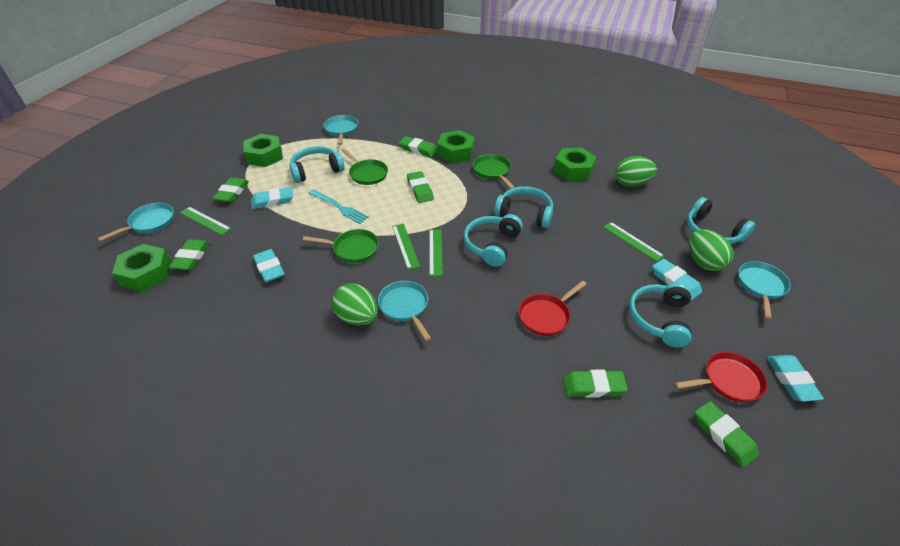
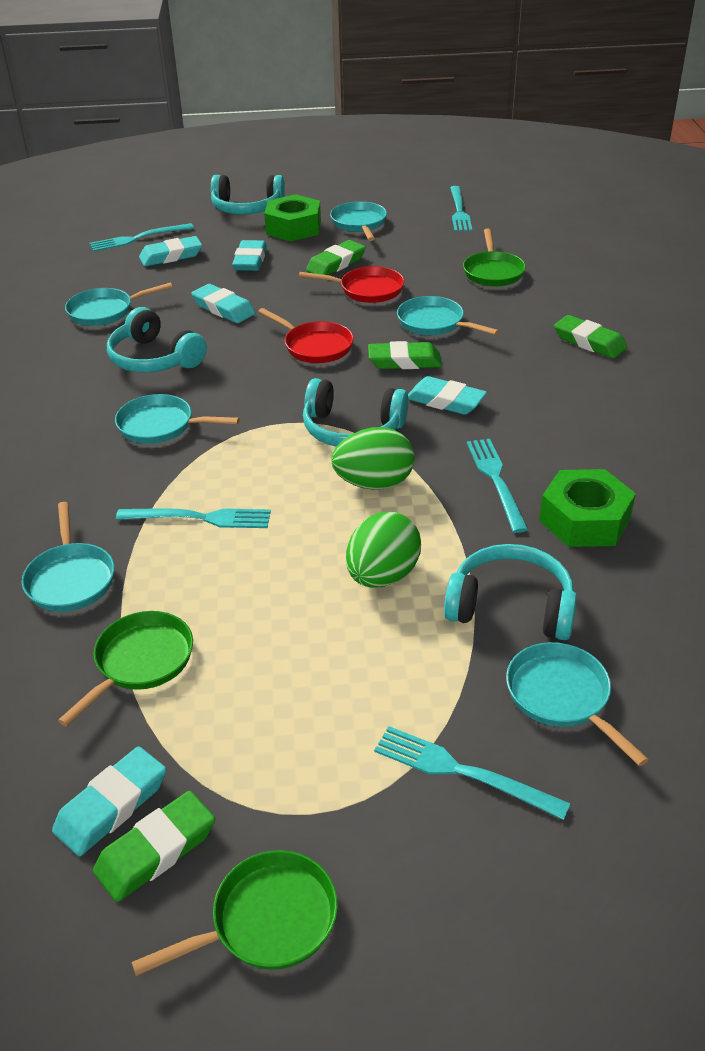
green egg: 3 -> 2
green eraser: 6 -> 4
green nut: 4 -> 2
green ruler: 4 -> 0
turquoise eraser: 4 -> 5
turquoise fork: 1 -> 5
turquoise headphones: 5 -> 4
turquoise pan: 4 -> 6

